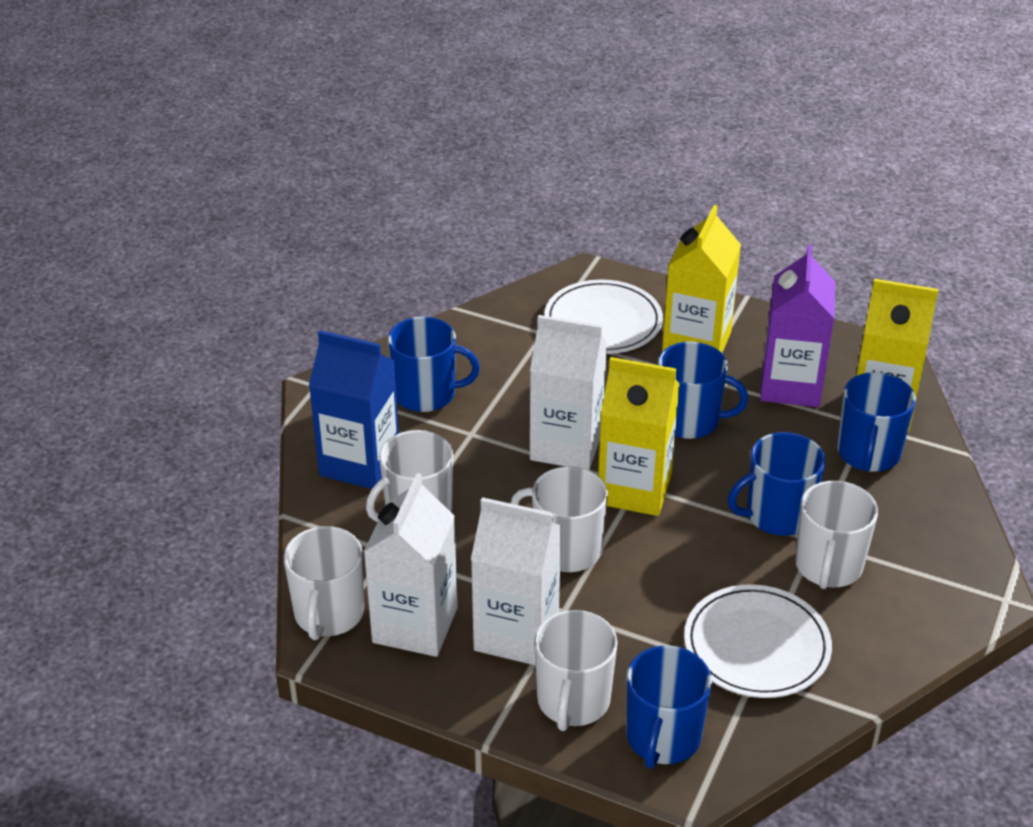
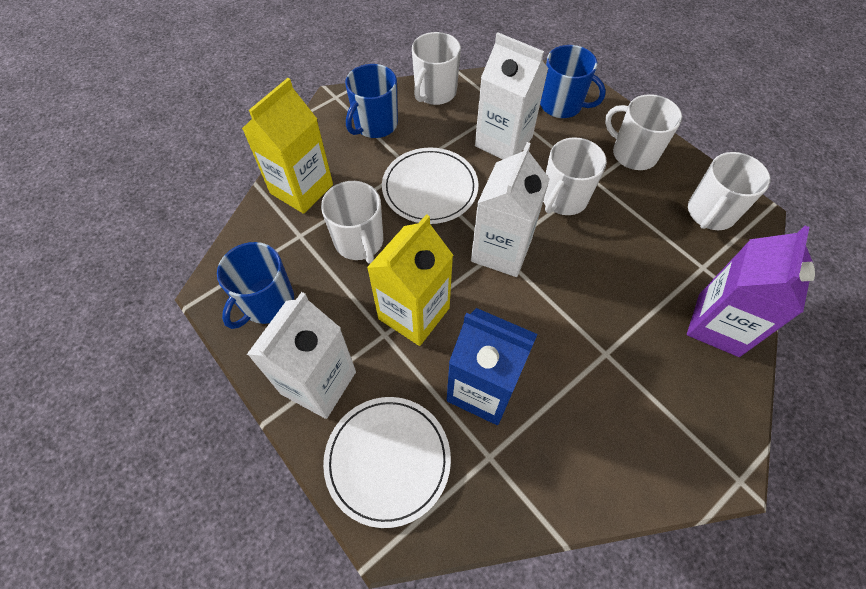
blue mug: 5 -> 3
yellow carton: 3 -> 2

